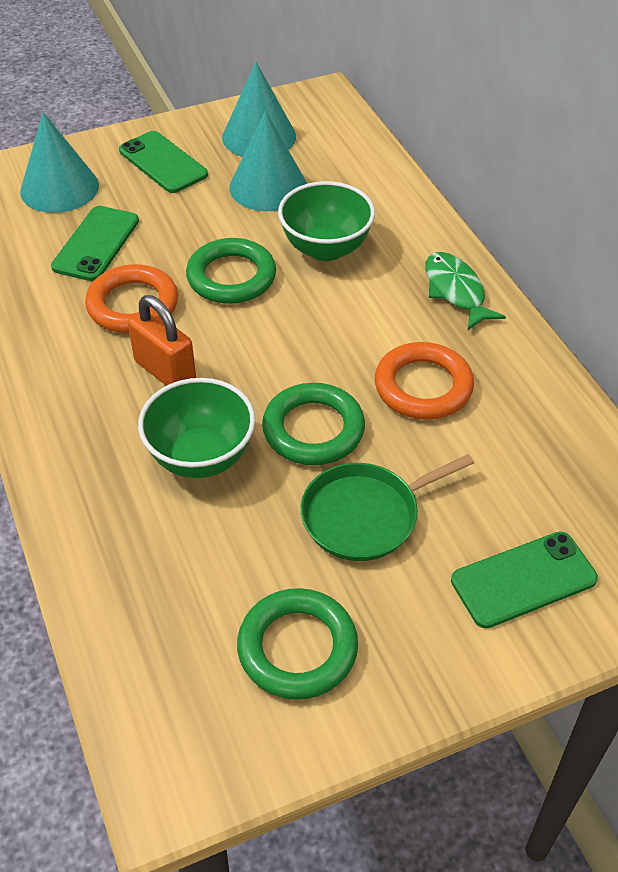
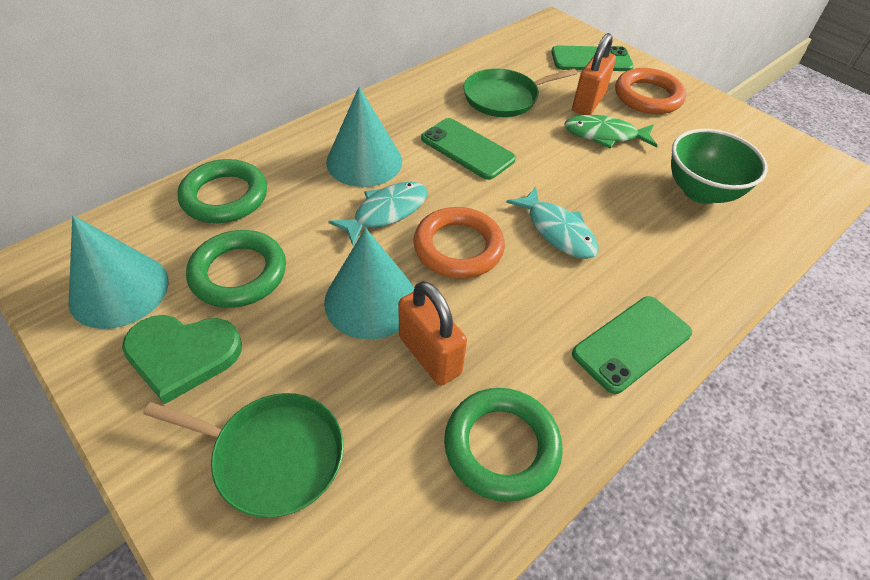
green bowl: 2 -> 1
green heart: 0 -> 1
green pan: 1 -> 2
orange padlock: 1 -> 2
turquoise fish: 0 -> 2

